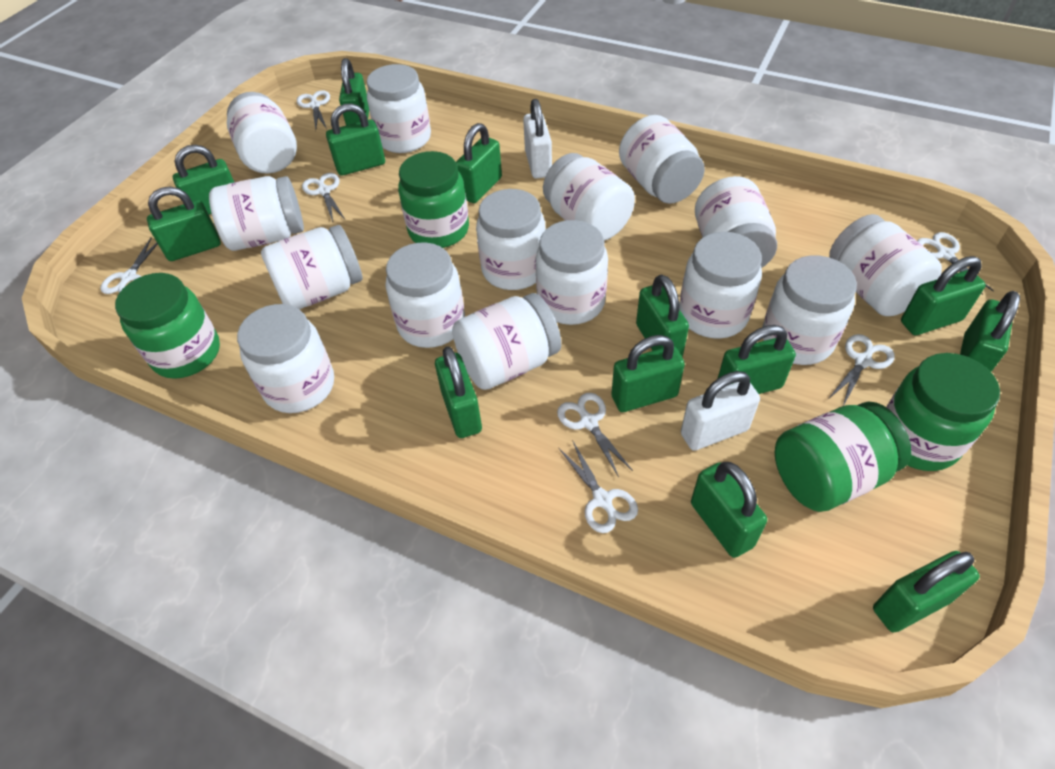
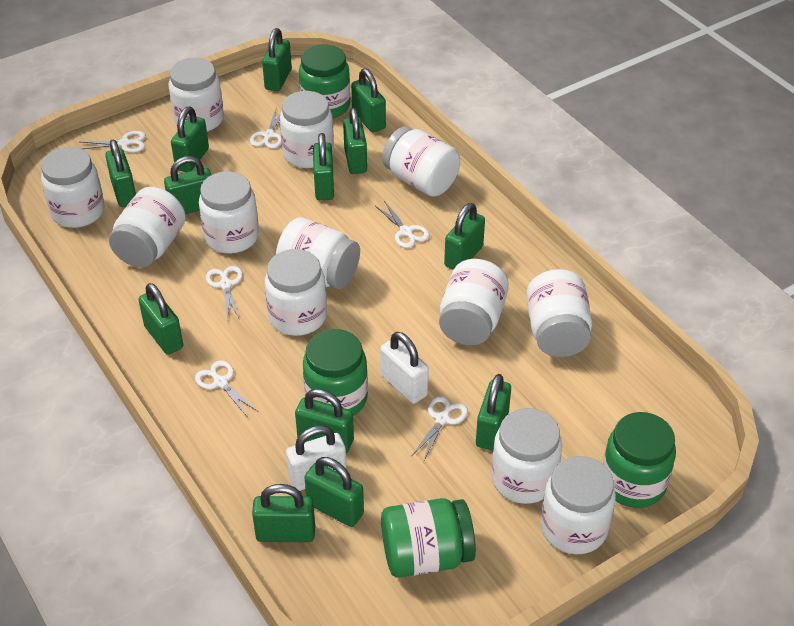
white jar: 15 -> 12
white scissors: 7 -> 6

